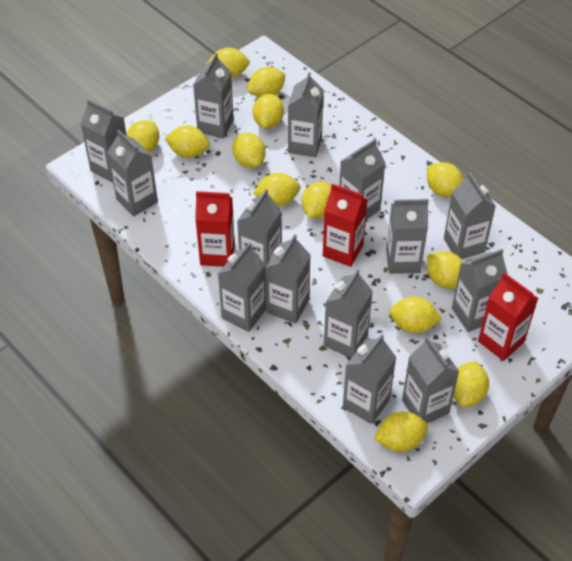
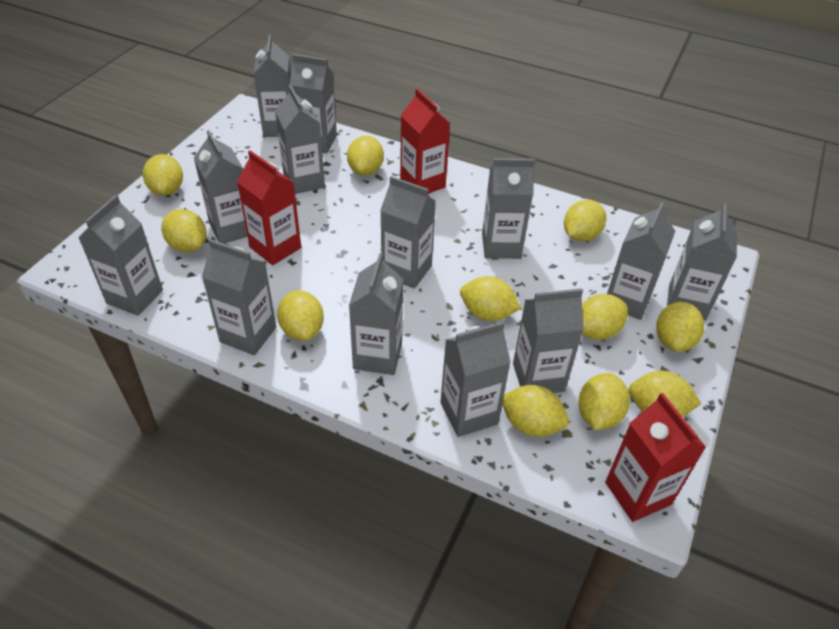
grey carton: 14 -> 13
yellow lemon: 13 -> 11

